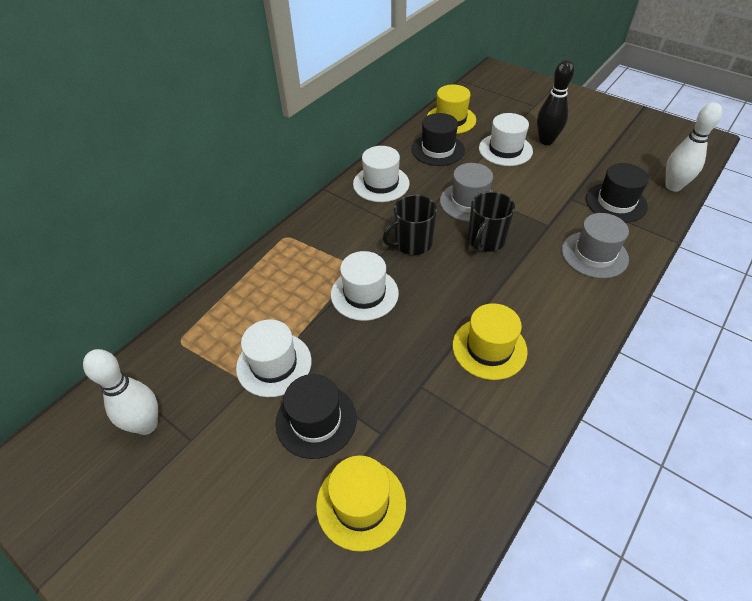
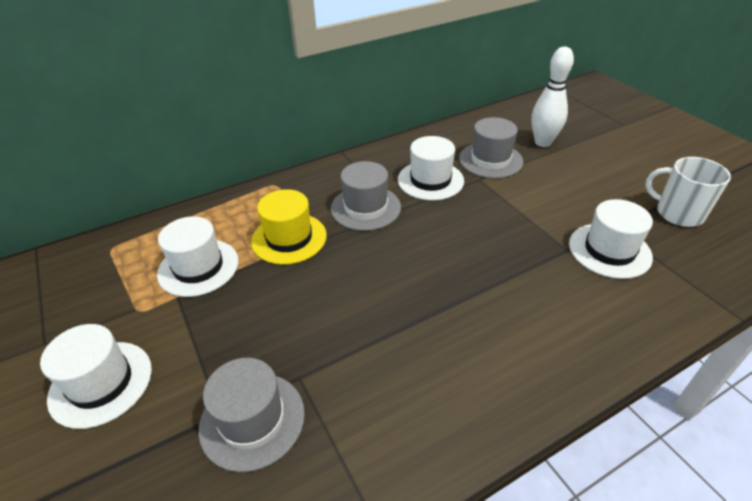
black bowling pin: 1 -> 0
black hat: 3 -> 0
black mug: 2 -> 0
grey hat: 2 -> 3
white bowling pin: 2 -> 1
white mug: 0 -> 1
yellow hat: 3 -> 1

